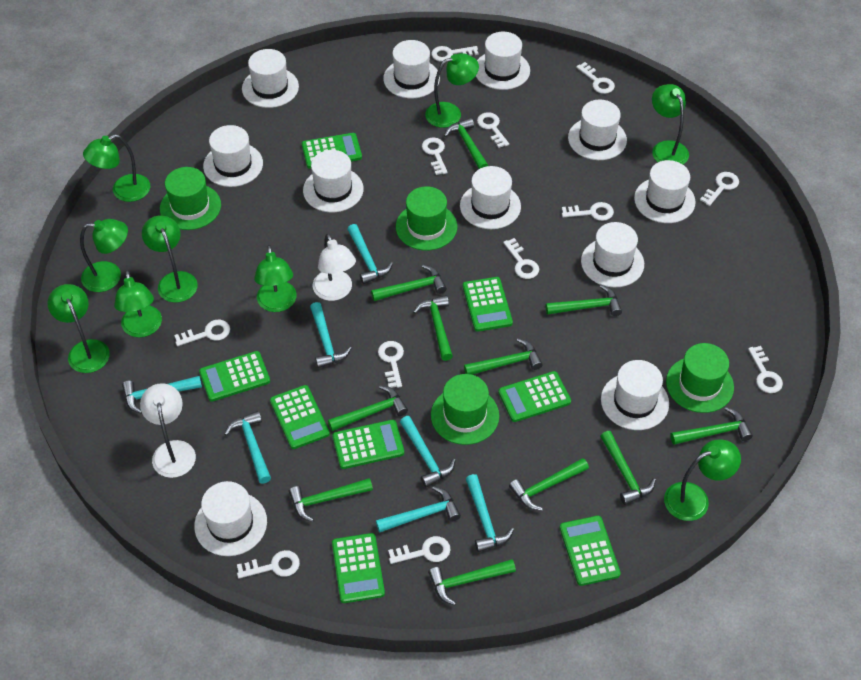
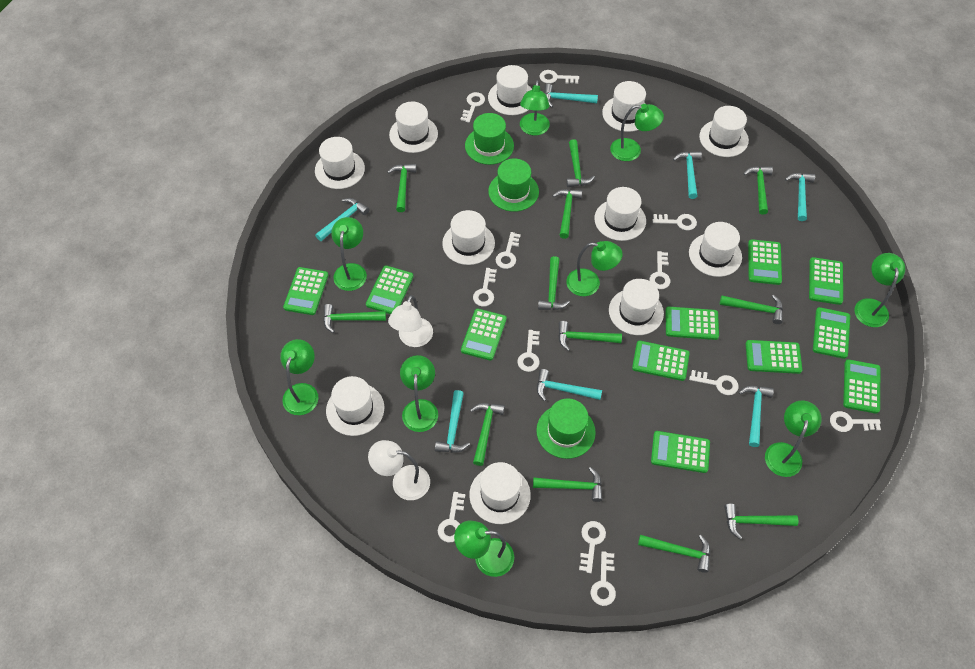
green calculator: 8 -> 11
green hammer: 11 -> 12
green hat: 4 -> 3

